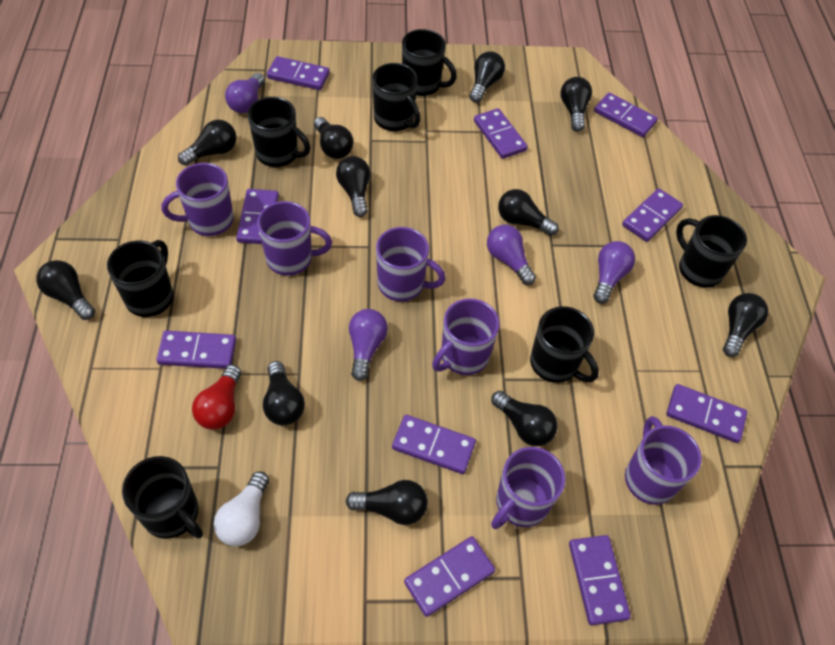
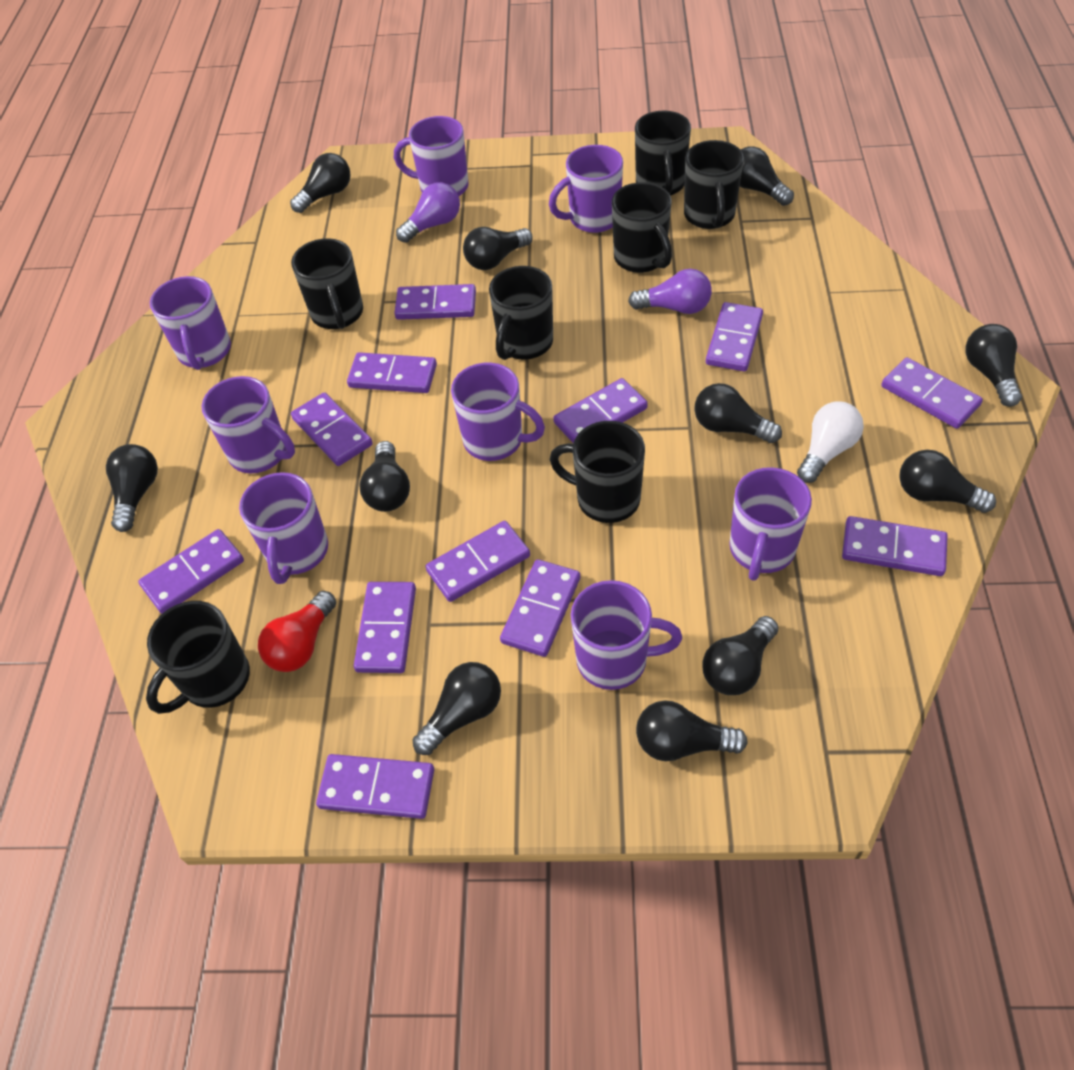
purple domino: 10 -> 12
purple light bulb: 4 -> 2
purple mug: 6 -> 8

